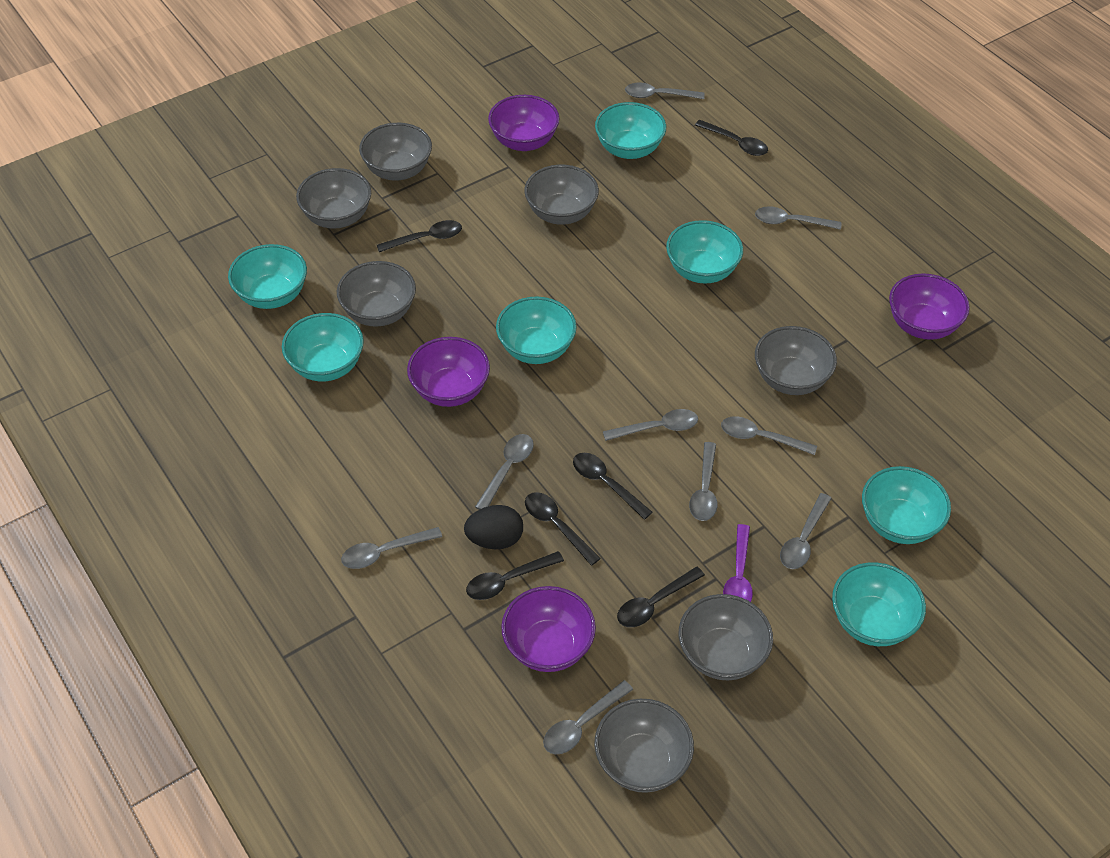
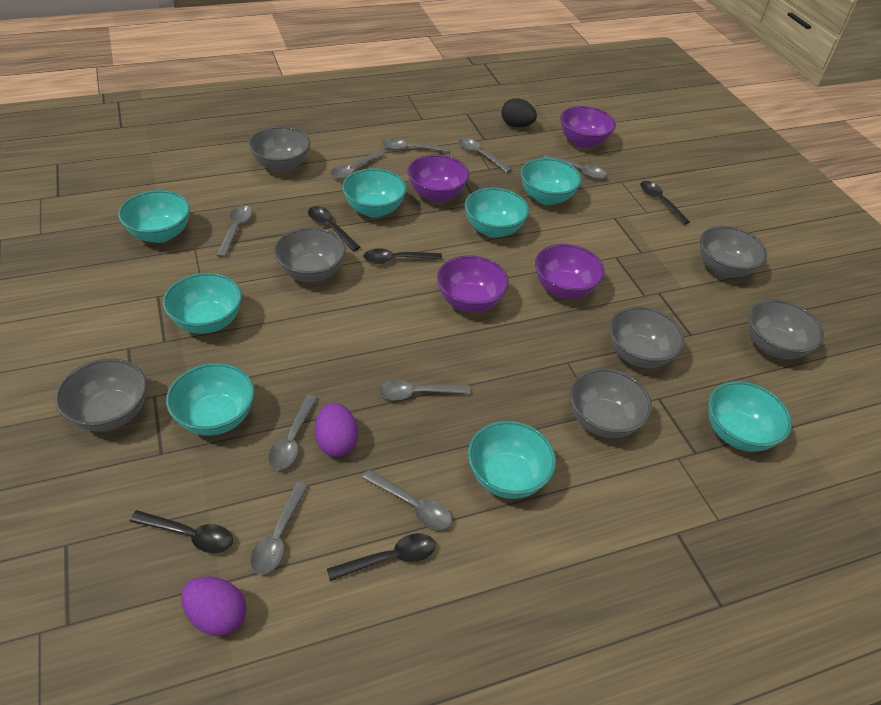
black spoon: 6 -> 5
purple egg: 0 -> 2
purple spoon: 1 -> 0
turquoise bowl: 7 -> 8

